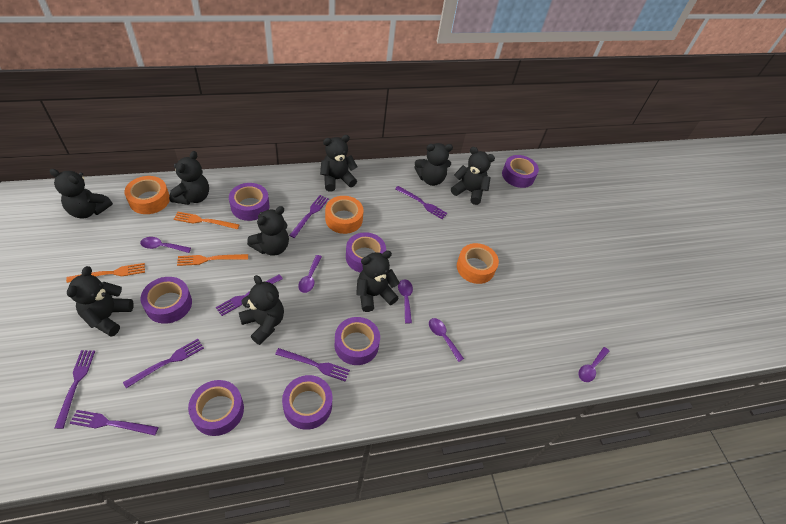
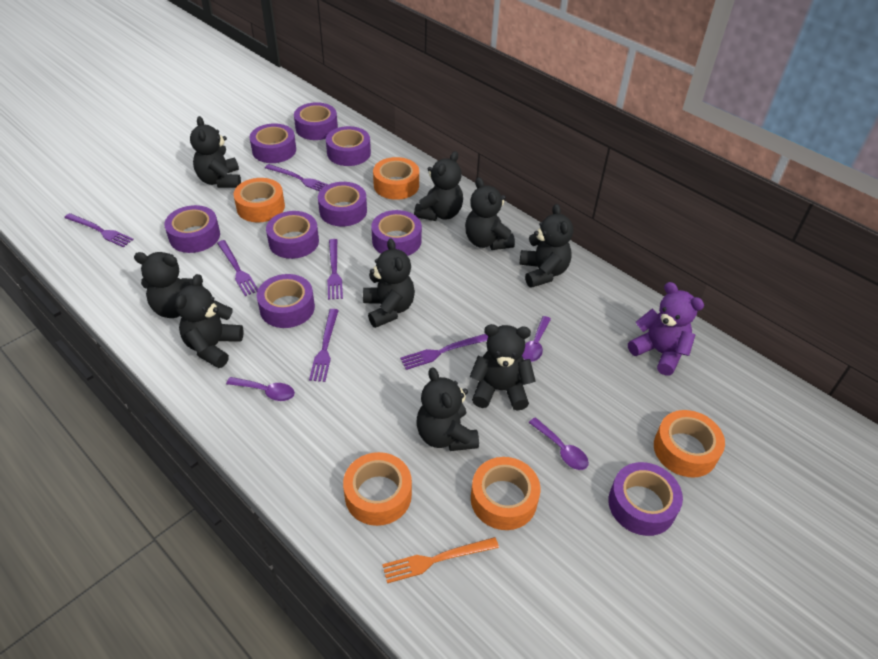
orange fork: 3 -> 1
orange tape: 3 -> 5
purple fork: 7 -> 6
purple spoon: 5 -> 3
purple tape: 7 -> 9
purple teddy bear: 0 -> 1

